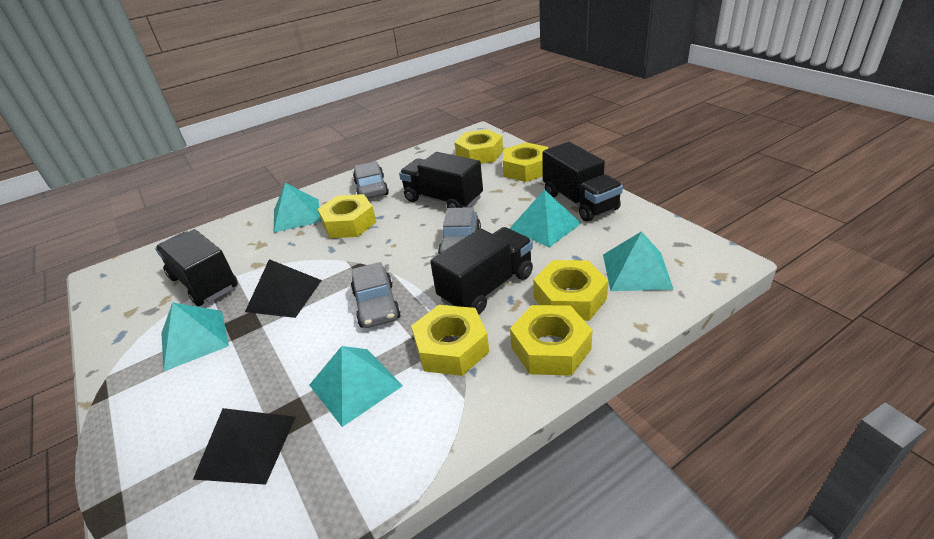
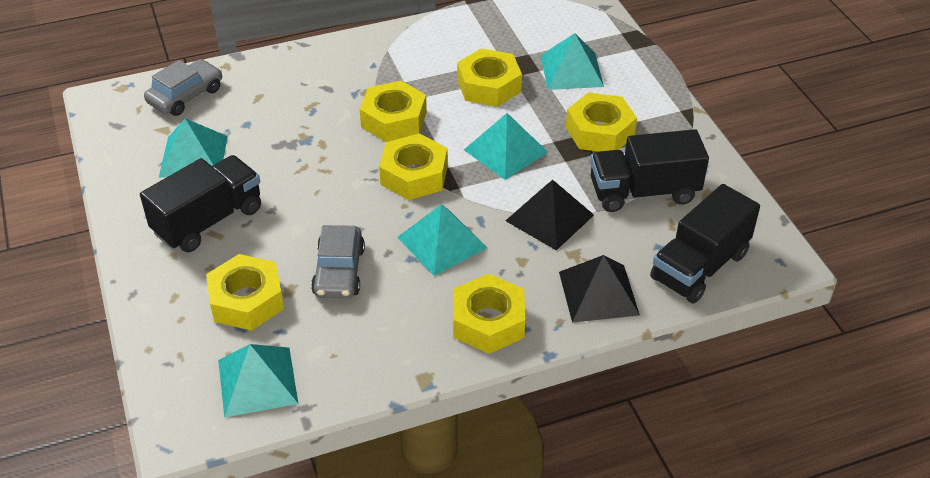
black truck: 4 -> 3
grey car: 3 -> 2

